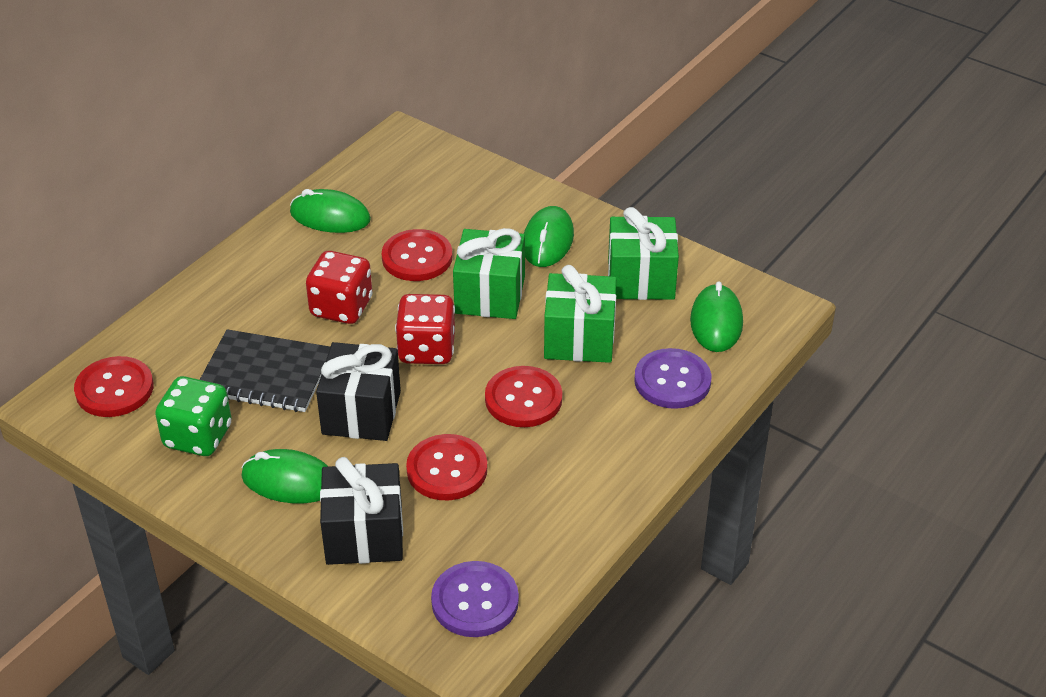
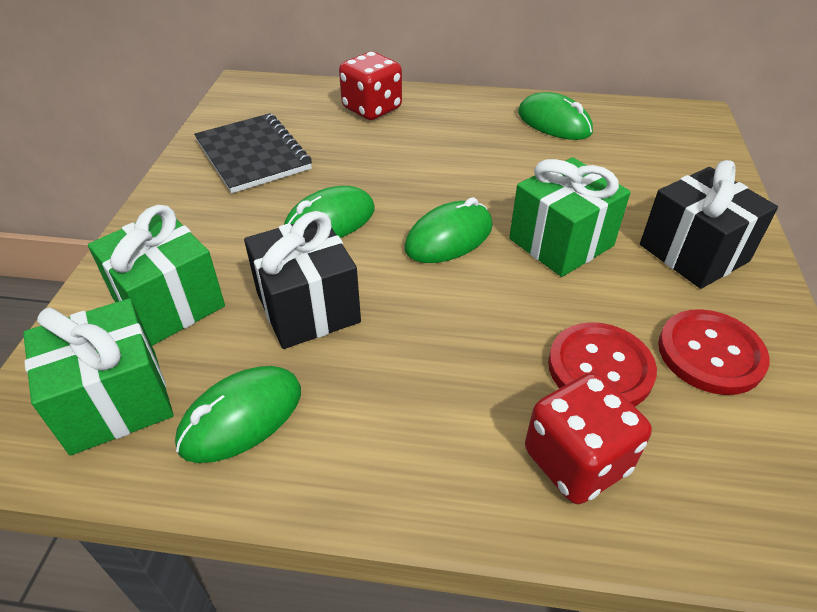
green dice: 1 -> 0
purple button: 2 -> 0
red button: 4 -> 2

